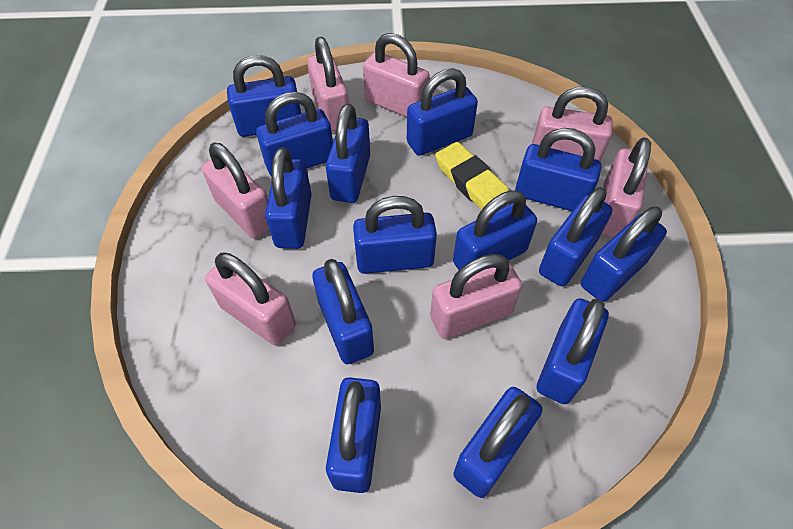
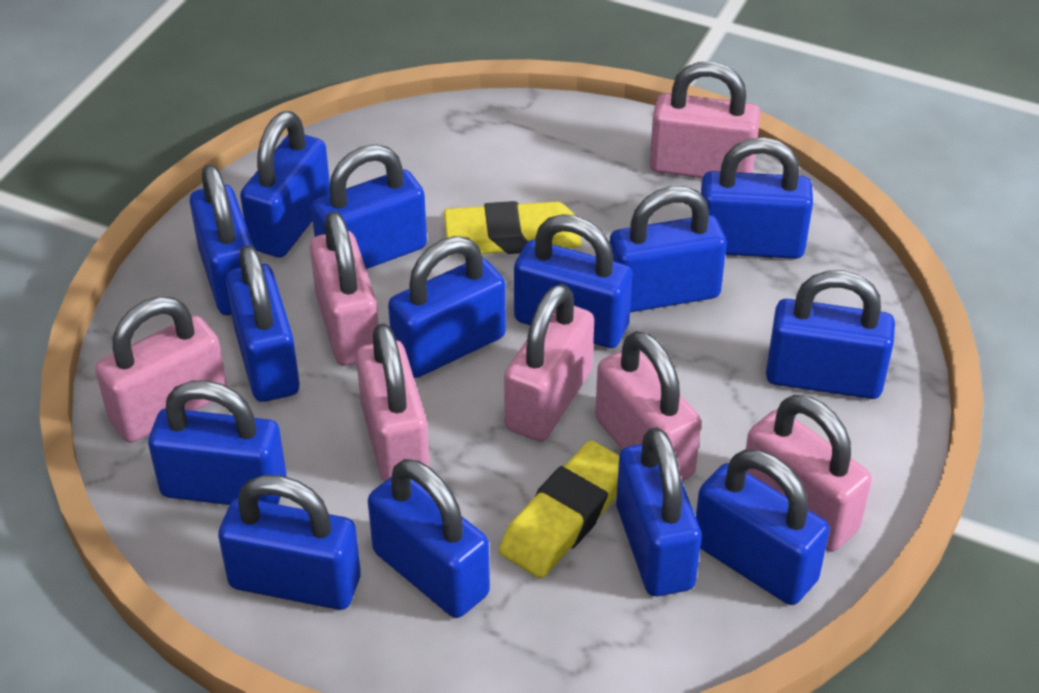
yellow eraser: 1 -> 2

